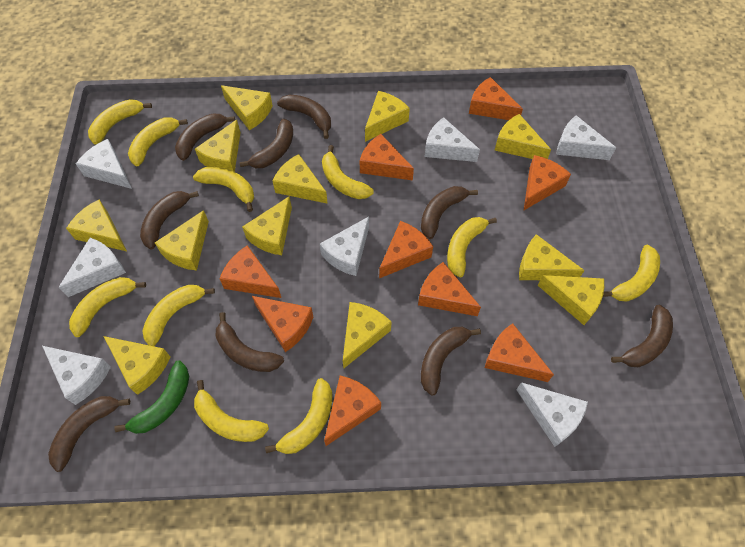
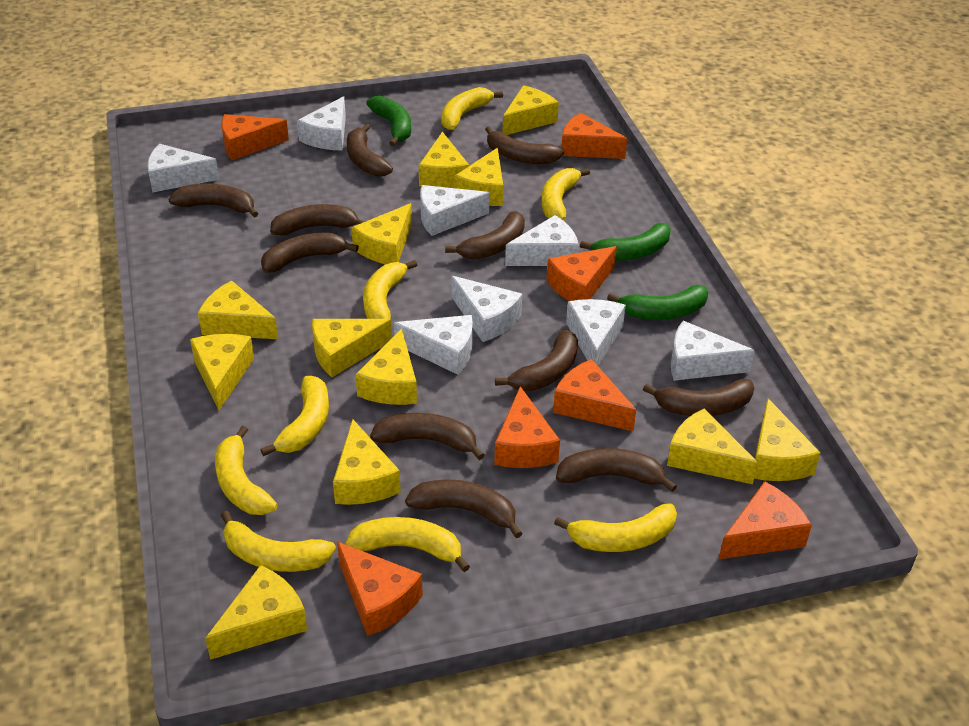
brown banana: 9 -> 11
green banana: 1 -> 3
orange cheese: 9 -> 7
white cheese: 7 -> 8
yellow banana: 10 -> 8

